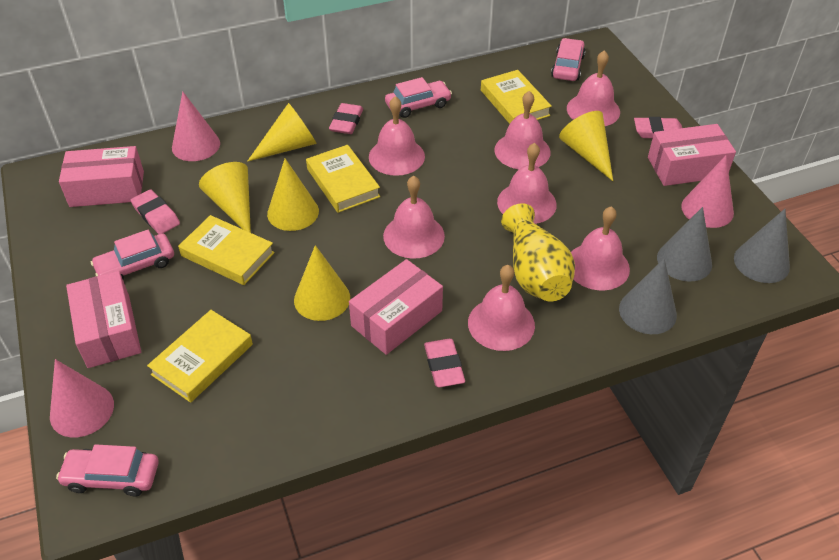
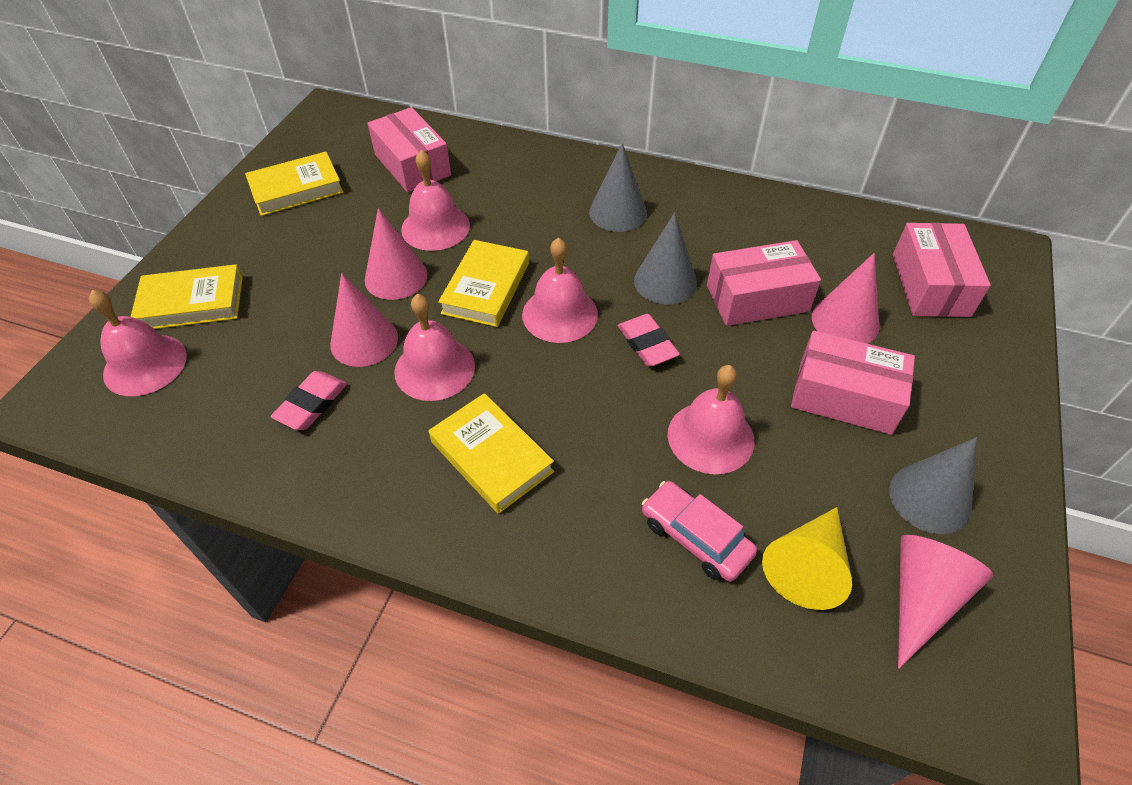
pink bell: 7 -> 5
pink car: 4 -> 1
pink cone: 3 -> 4
pink eraser: 4 -> 2
yellow cone: 5 -> 1
yellow vase: 1 -> 0

